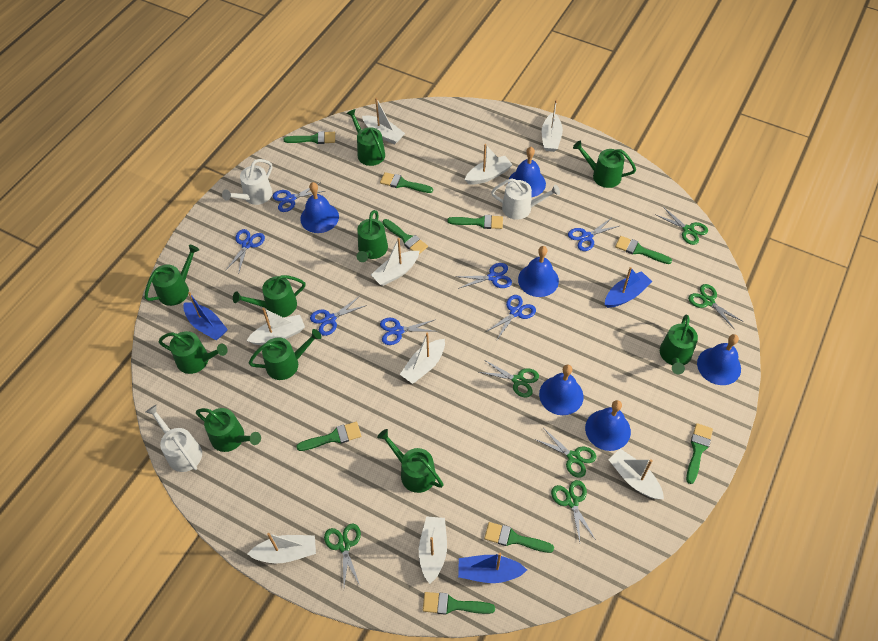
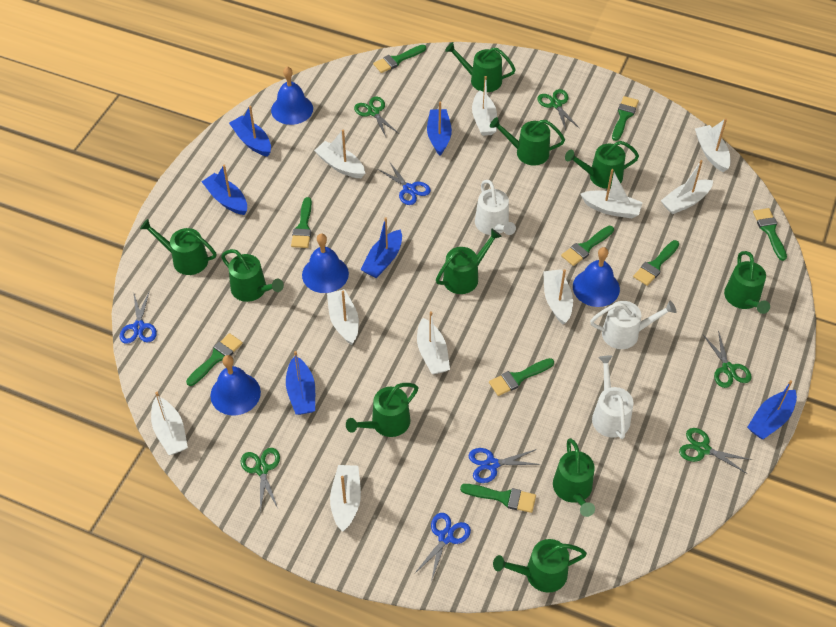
blue bell: 6 -> 4
blue boat: 3 -> 6
blue scissors: 7 -> 4
green scissors: 6 -> 5
white boat: 9 -> 10

